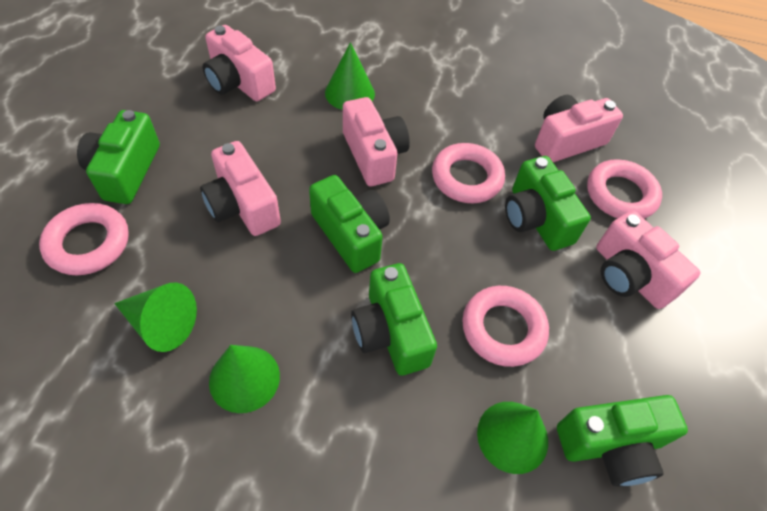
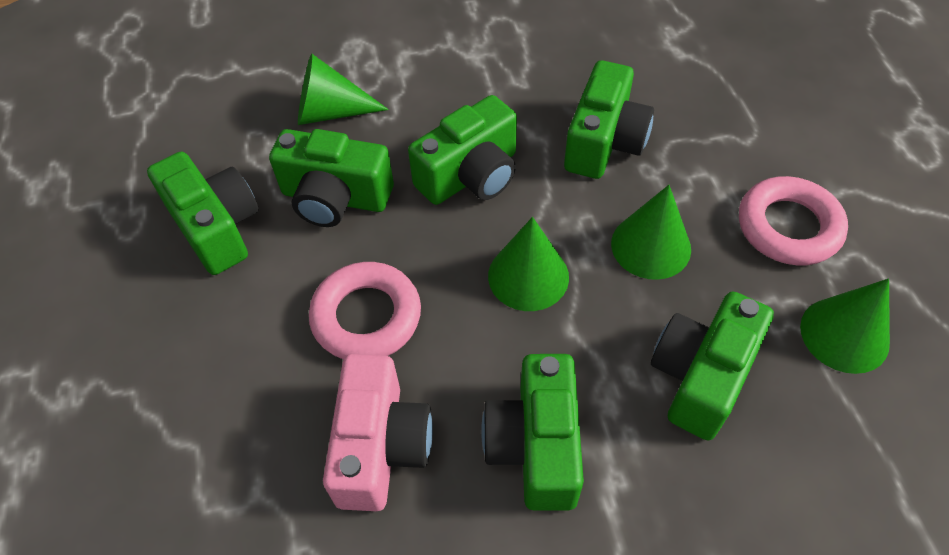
green camera: 5 -> 6
pink camera: 5 -> 1
pink ring: 4 -> 2

